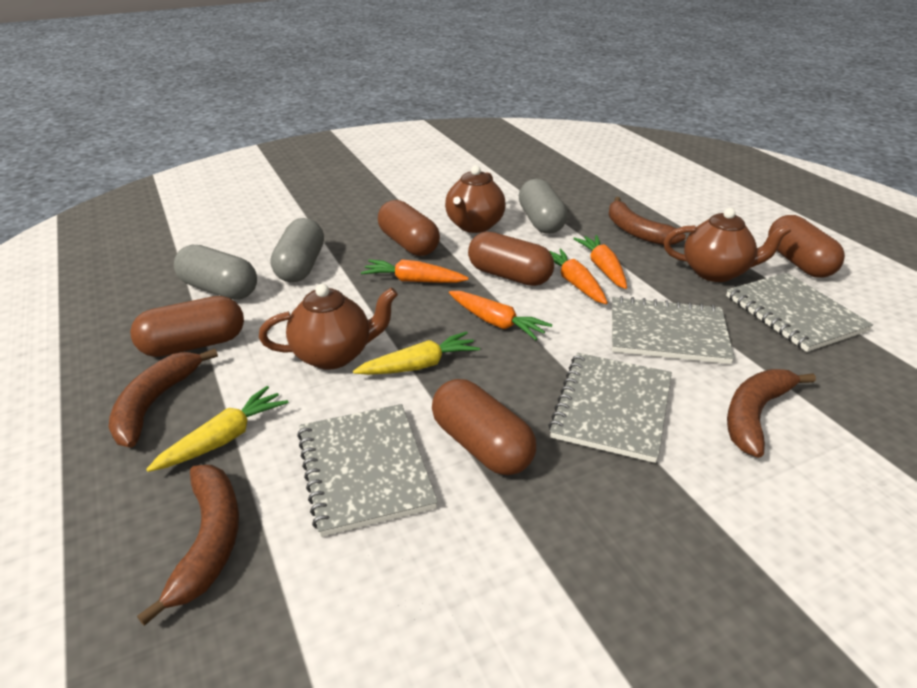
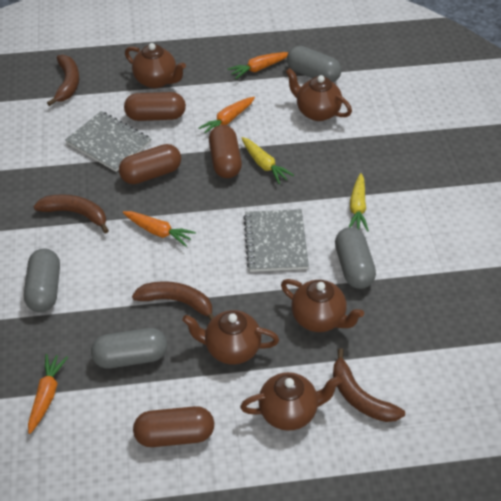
brown capsule: 5 -> 4
brown teapot: 3 -> 5
grey capsule: 3 -> 4
grey notebook: 4 -> 2

